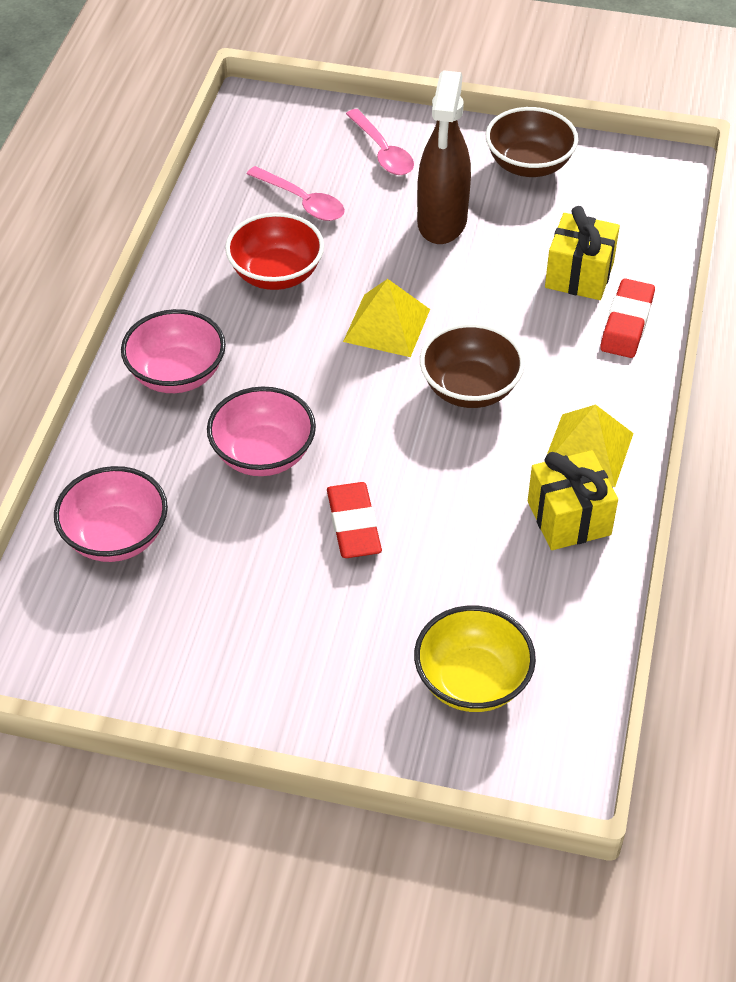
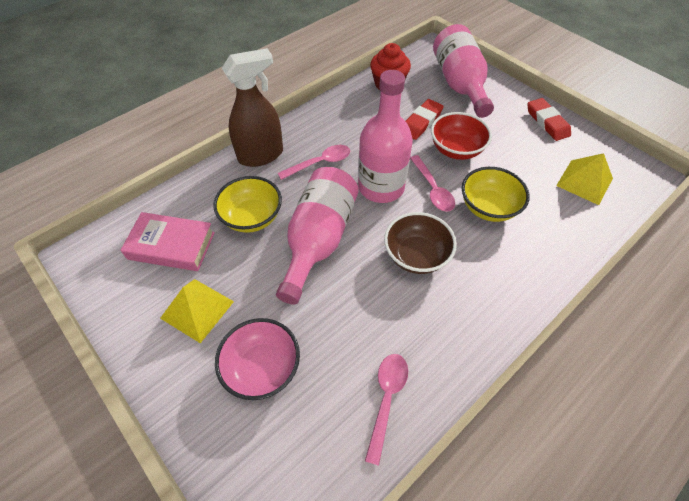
brown bowl: 2 -> 1
pink book: 0 -> 1
pink bottle: 0 -> 3
pink bowl: 3 -> 1
pink spoon: 2 -> 3
red cupcake: 0 -> 1
yellow bowl: 1 -> 2
yellow gift: 2 -> 0

